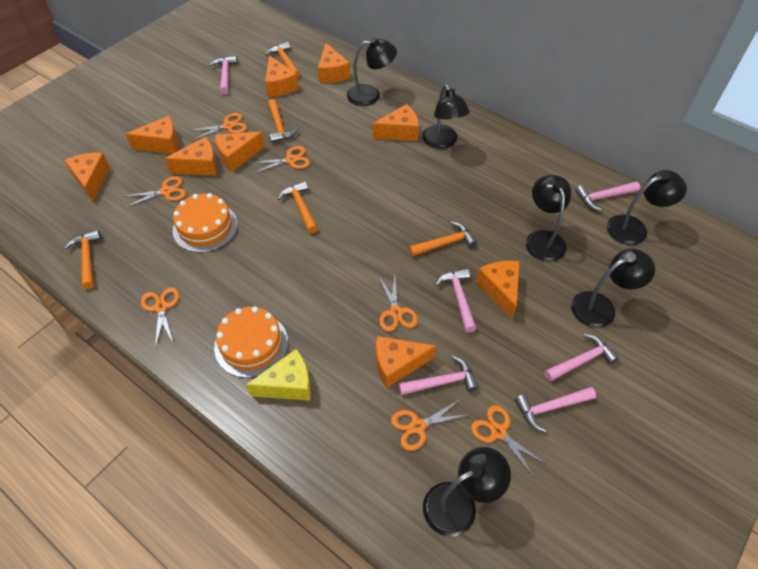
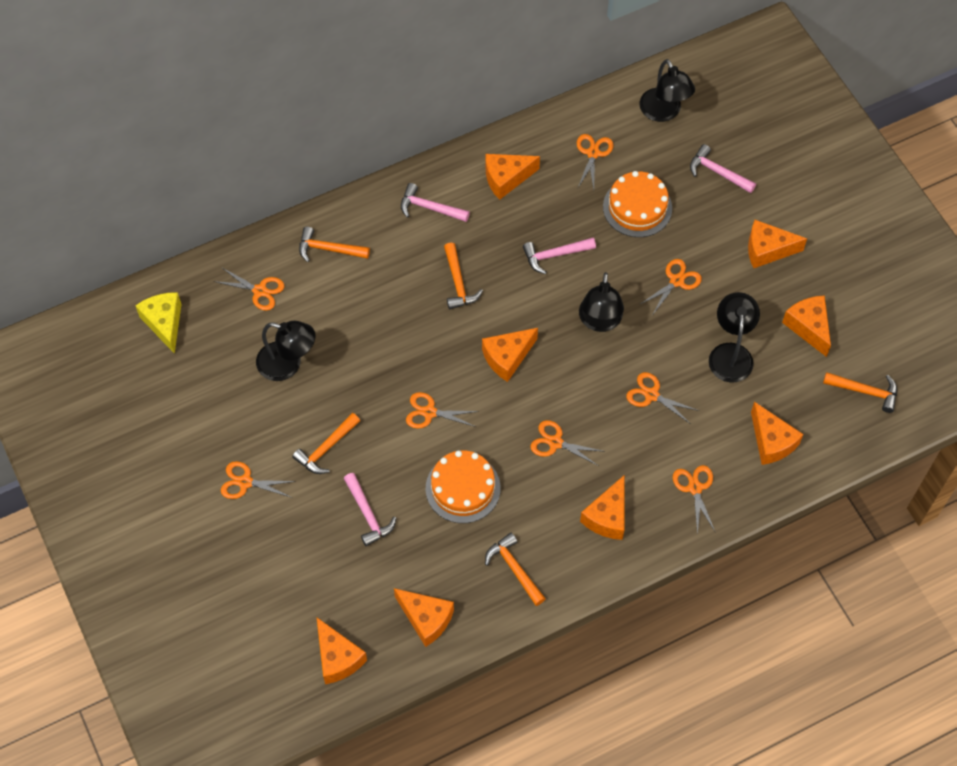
black lamp: 6 -> 4
orange cheese: 9 -> 8
orange scissors: 7 -> 8
pink hammer: 6 -> 4

